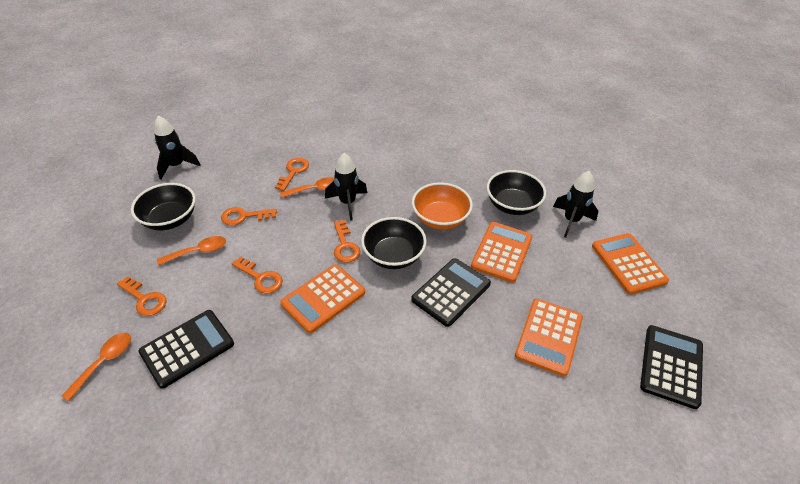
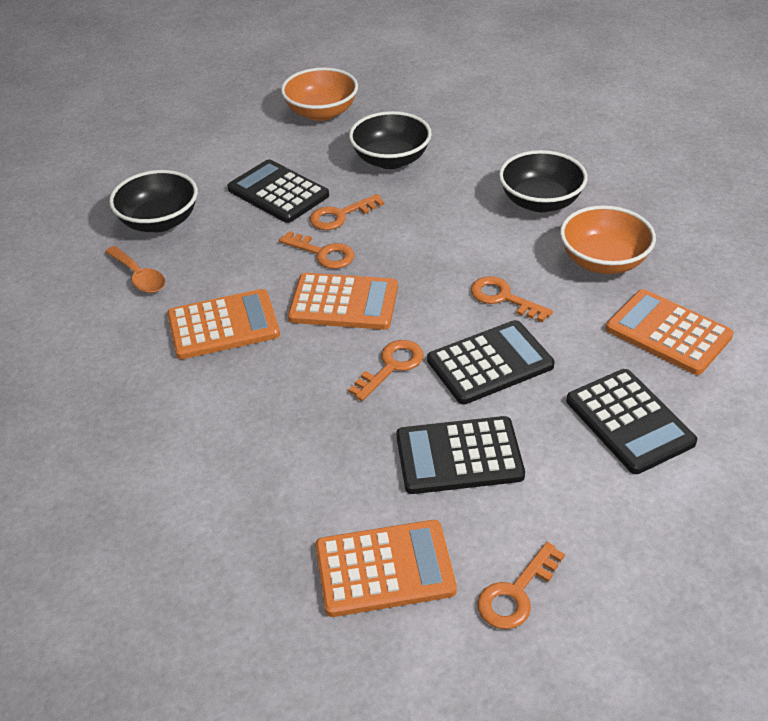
black calculator: 3 -> 4
black rocket: 3 -> 0
orange bowl: 1 -> 2
orange spoon: 3 -> 1

